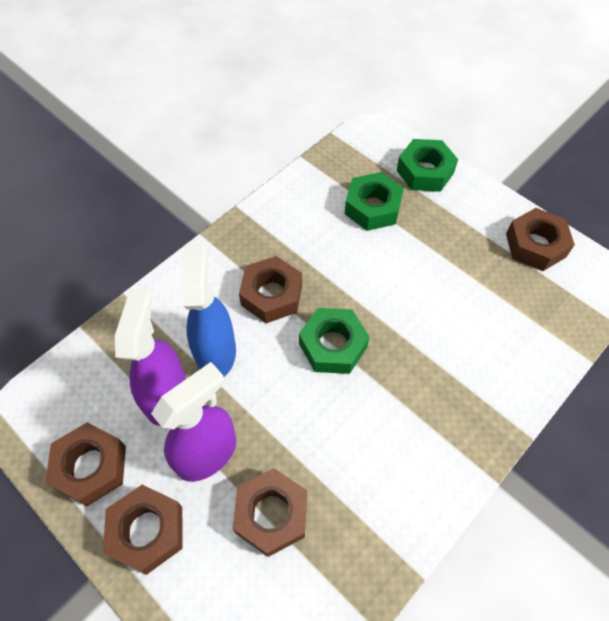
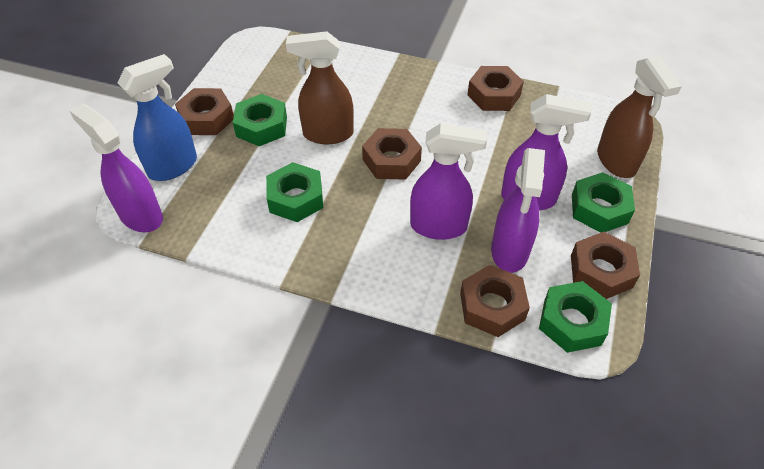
brown spray bottle: 0 -> 2
green nut: 3 -> 4
purple spray bottle: 2 -> 4

